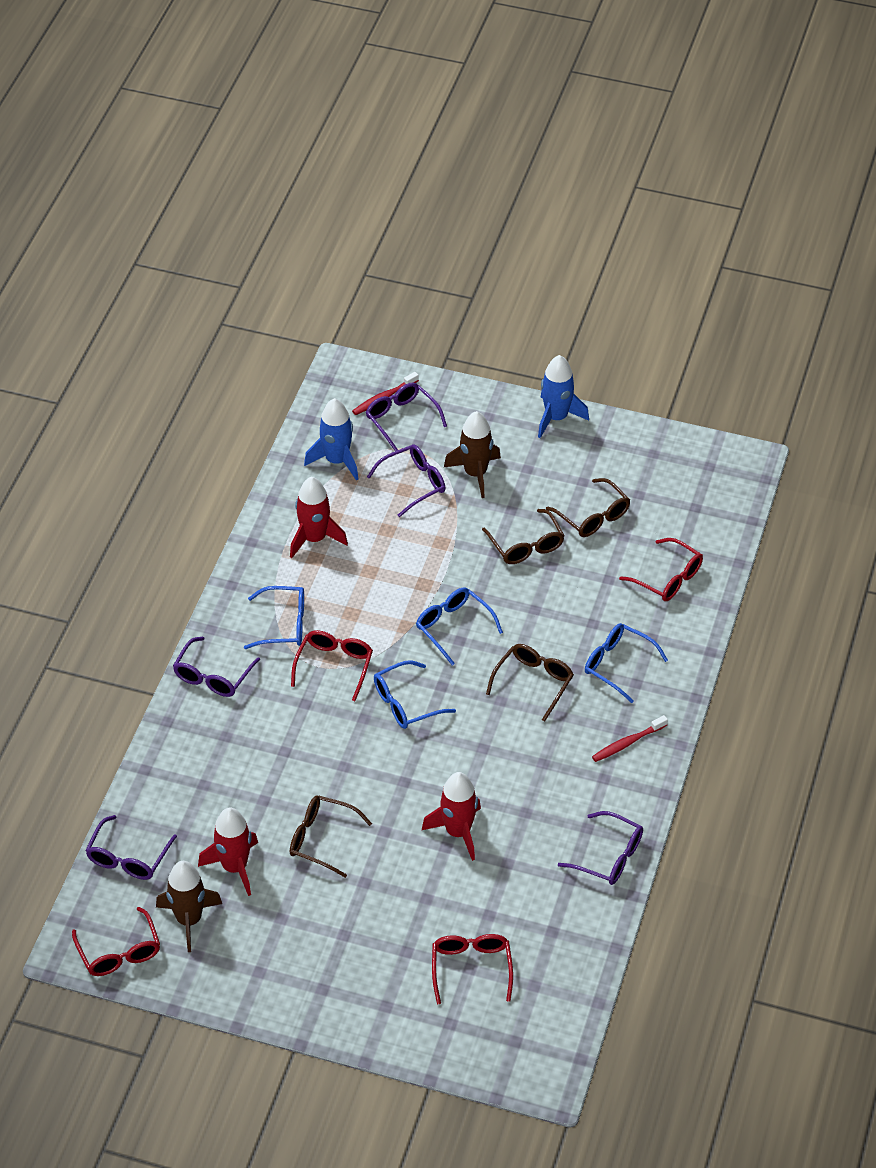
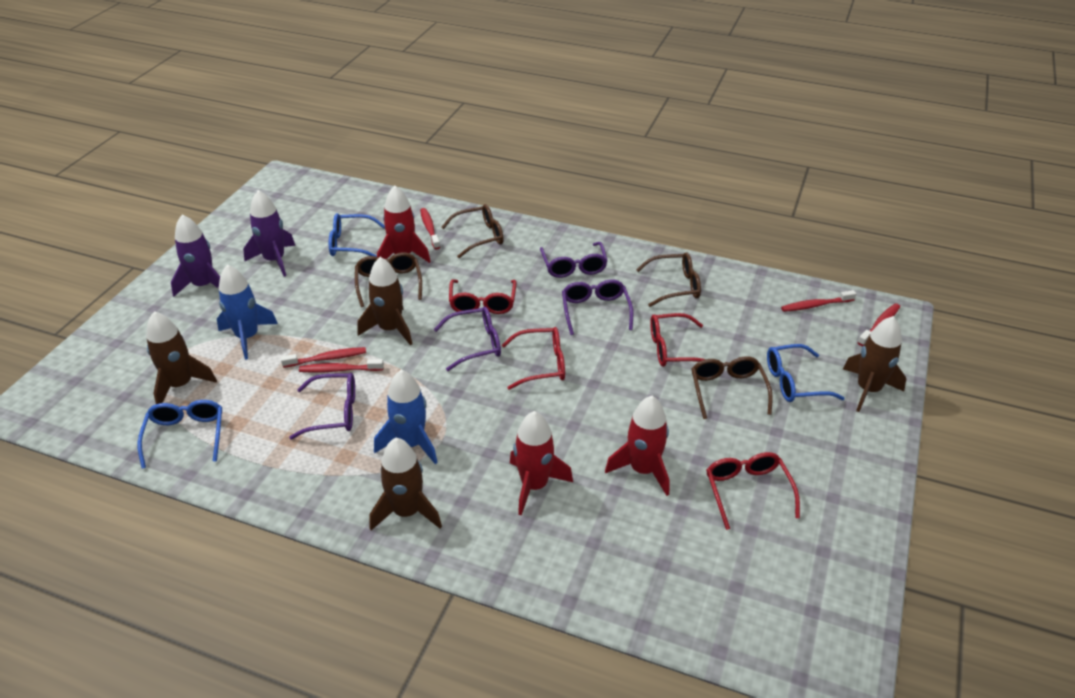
blue glasses: 4 -> 3
brown rocket: 2 -> 4
purple glasses: 5 -> 4
purple rocket: 0 -> 2
red toothbrush: 2 -> 5

